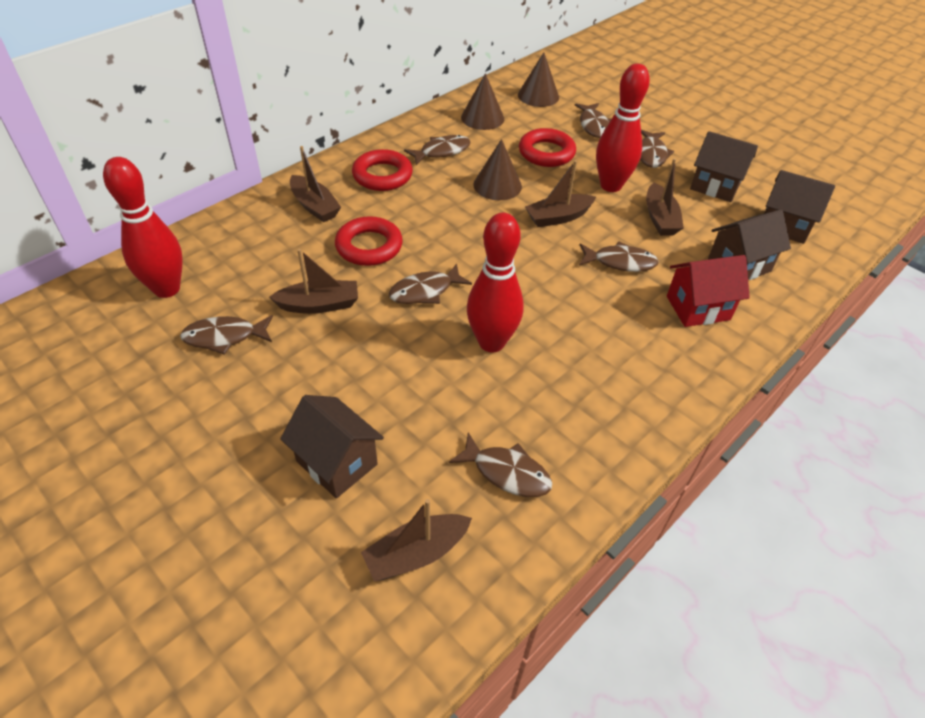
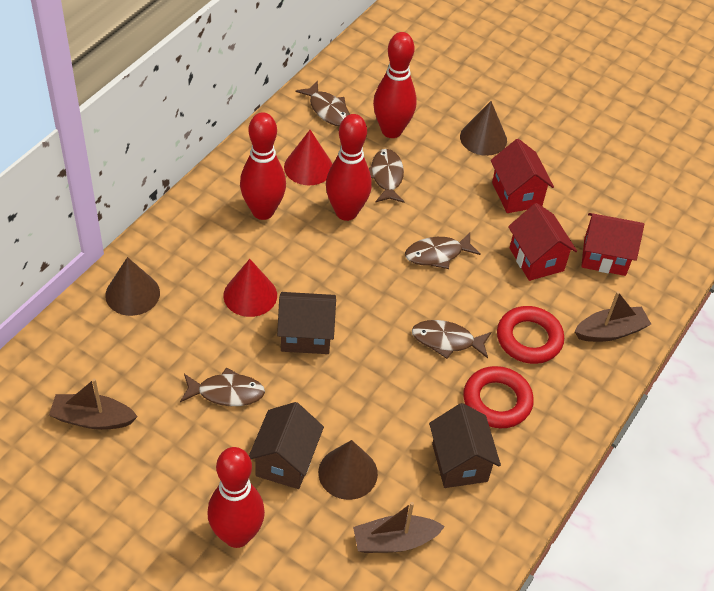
brown boat: 5 -> 3
brown fish: 7 -> 5
brown house: 4 -> 3
red bowling pin: 3 -> 4
red cone: 0 -> 2
red house: 1 -> 3
red ring: 3 -> 2

